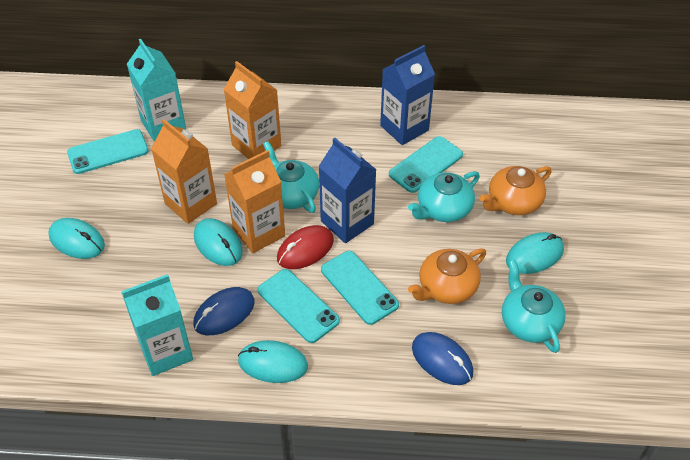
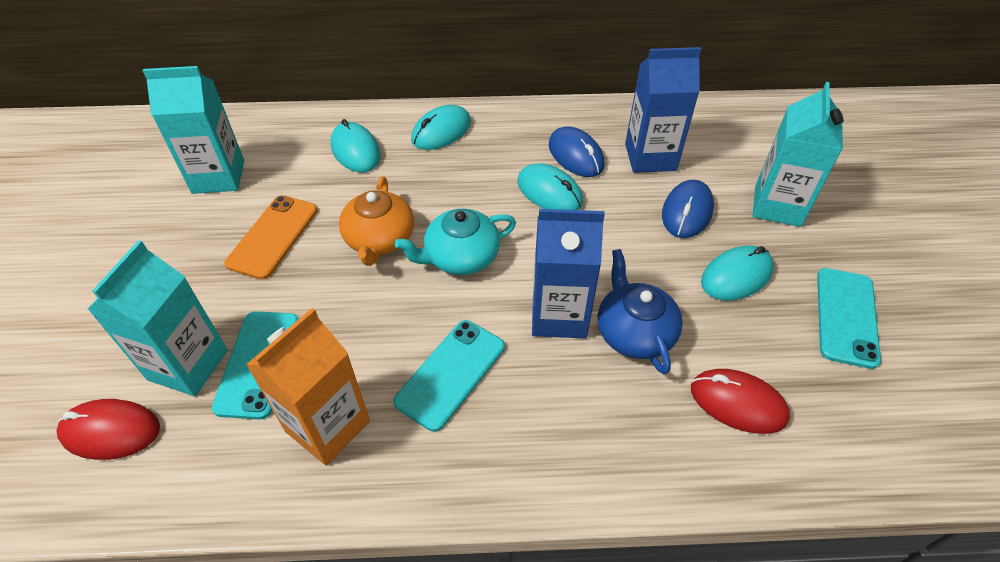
blue teapot: 0 -> 1
orange carton: 3 -> 1
orange phone: 0 -> 1
orange teapot: 2 -> 1
red mouse: 1 -> 2
turquoise carton: 2 -> 3
turquoise phone: 4 -> 3
turquoise teapot: 3 -> 1

